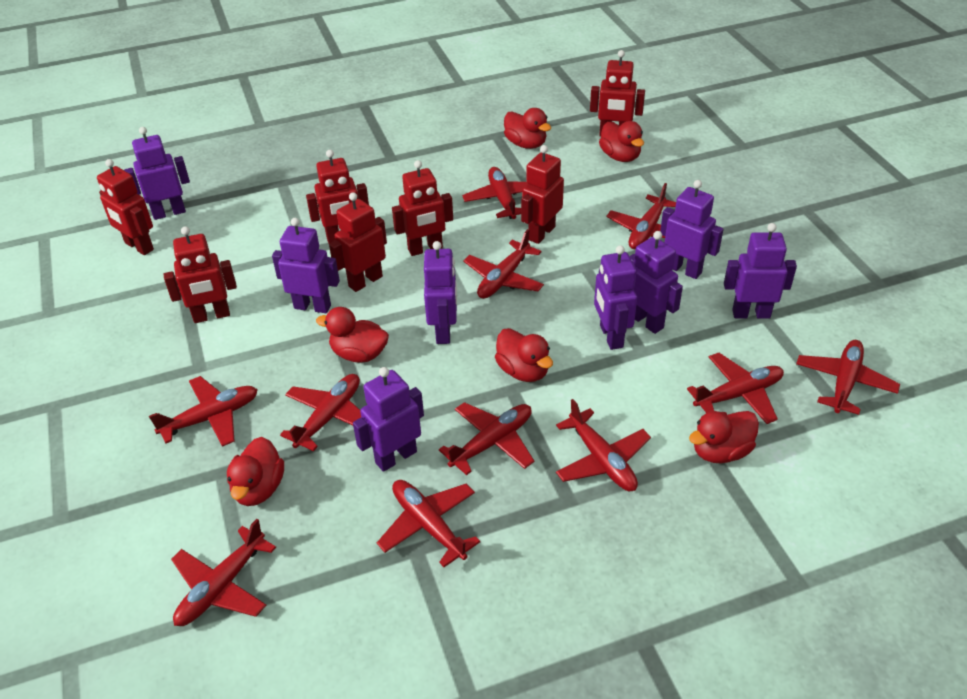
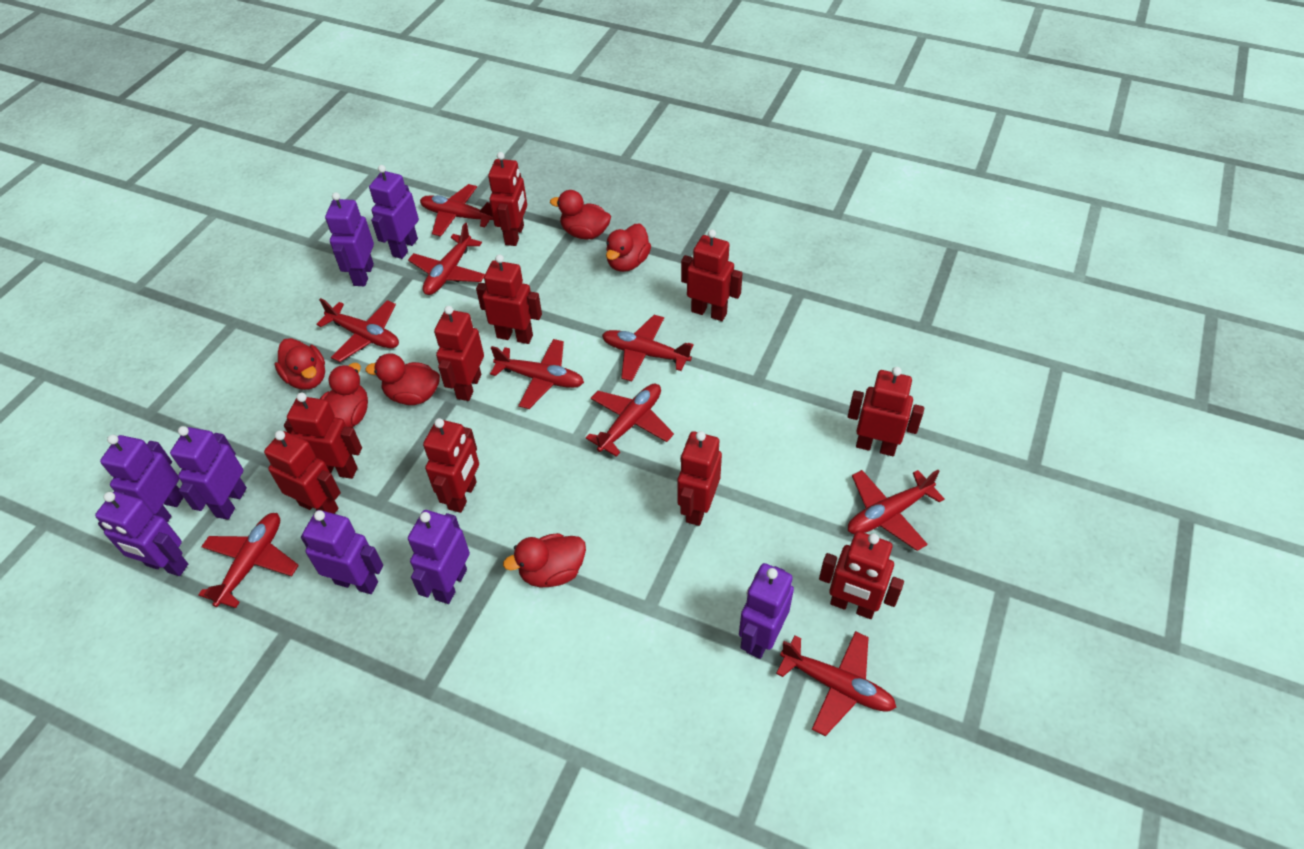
red plane: 11 -> 9
red robot: 7 -> 10

